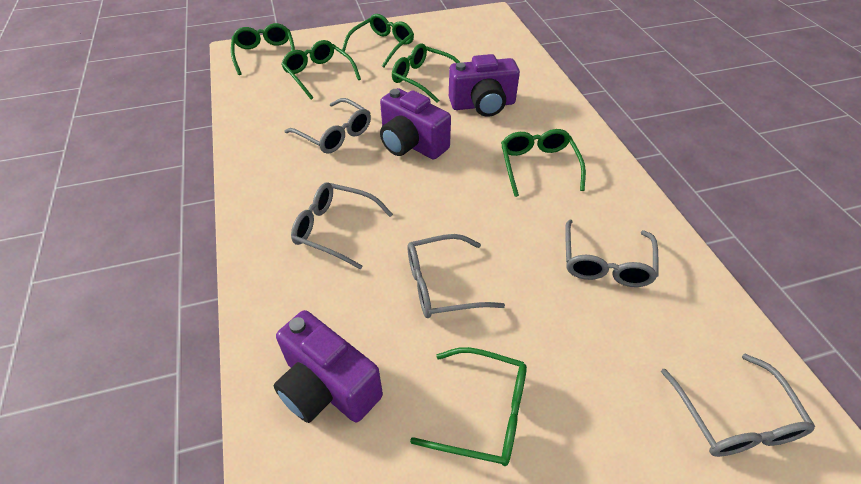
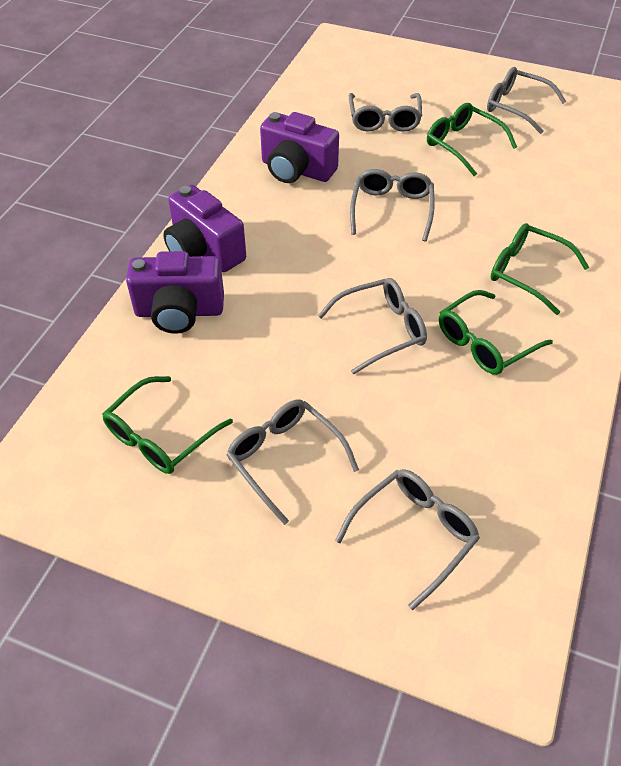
green glasses: 6 -> 4
grey glasses: 5 -> 6

